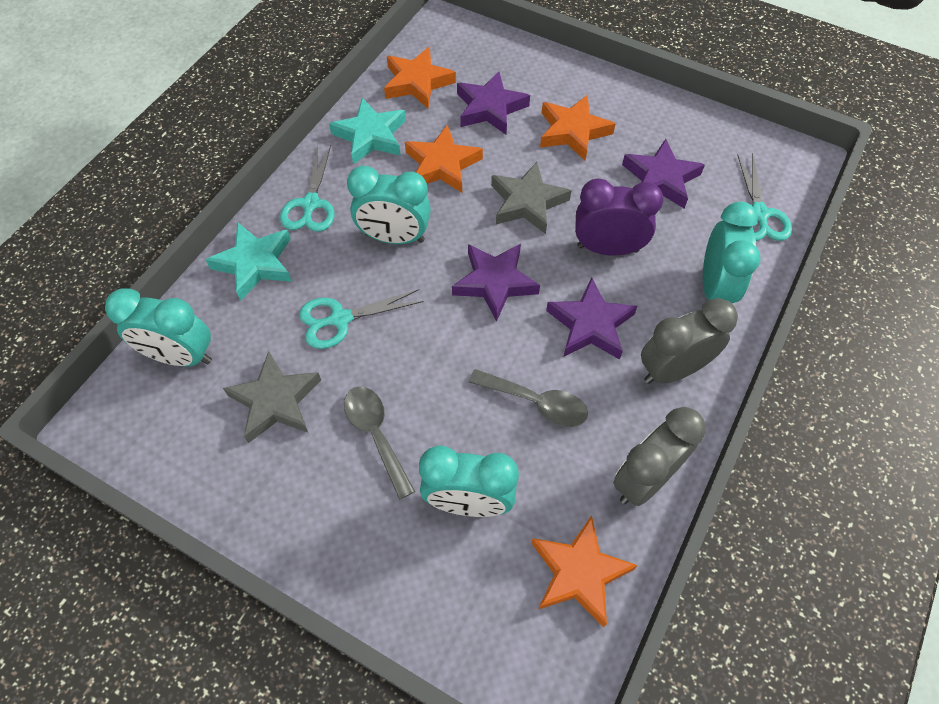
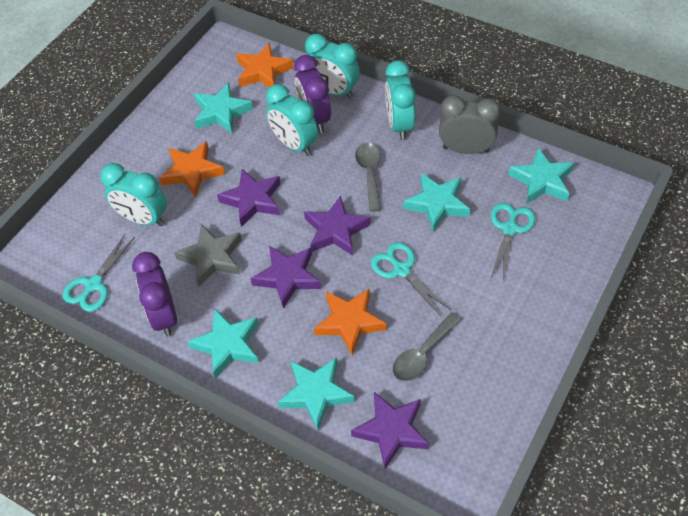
grey clock: 2 -> 1
grey star: 2 -> 1
orange star: 4 -> 3
purple clock: 1 -> 2
turquoise star: 2 -> 5

